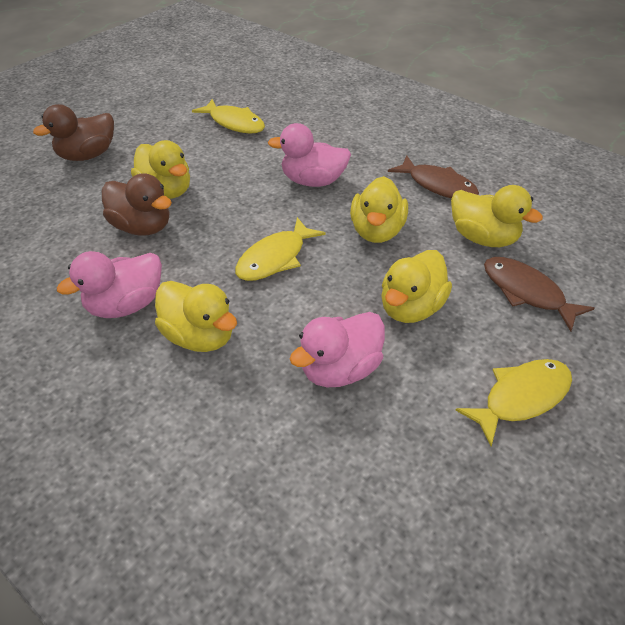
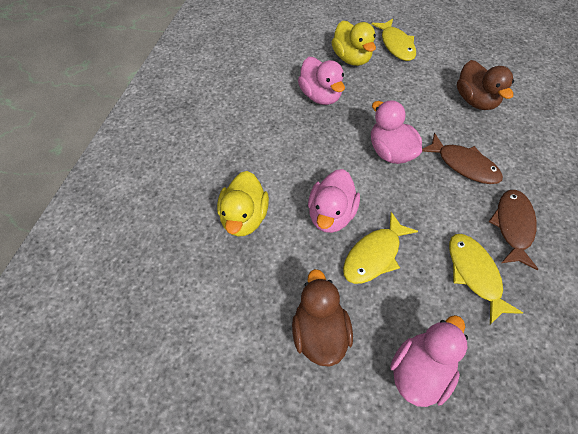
pink duck: 3 -> 4
yellow duck: 5 -> 2

